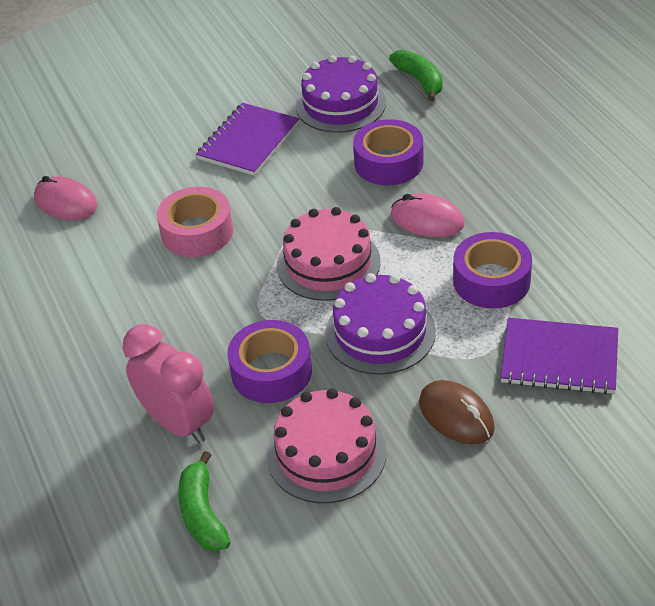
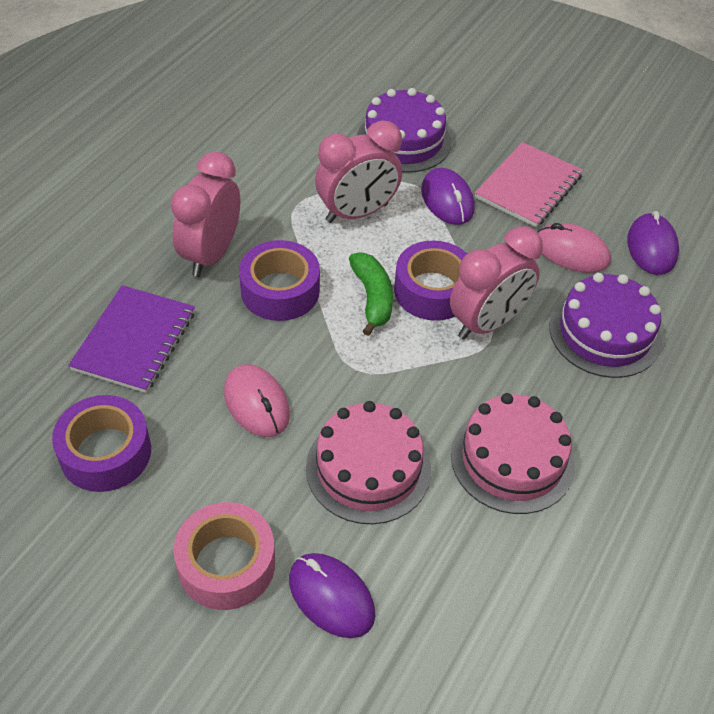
brown mouse: 1 -> 0
green banana: 2 -> 1
pink clock: 1 -> 3
pink notebook: 0 -> 1
purple mouse: 0 -> 3
purple notebook: 2 -> 1

